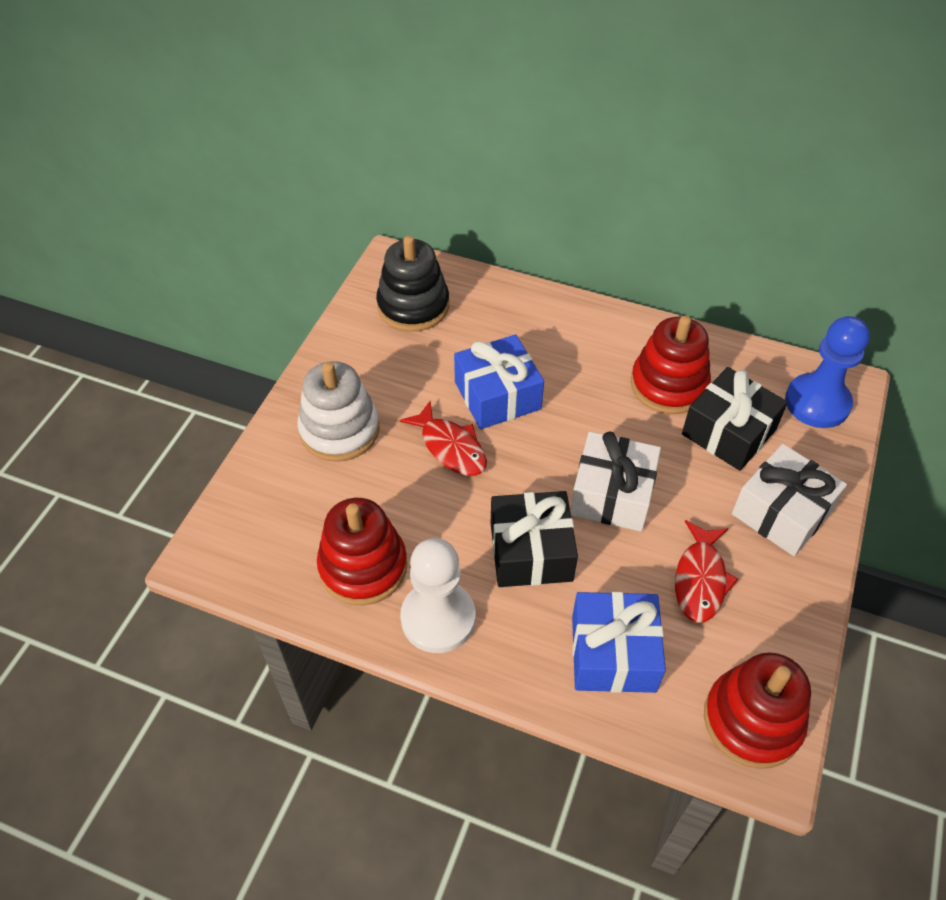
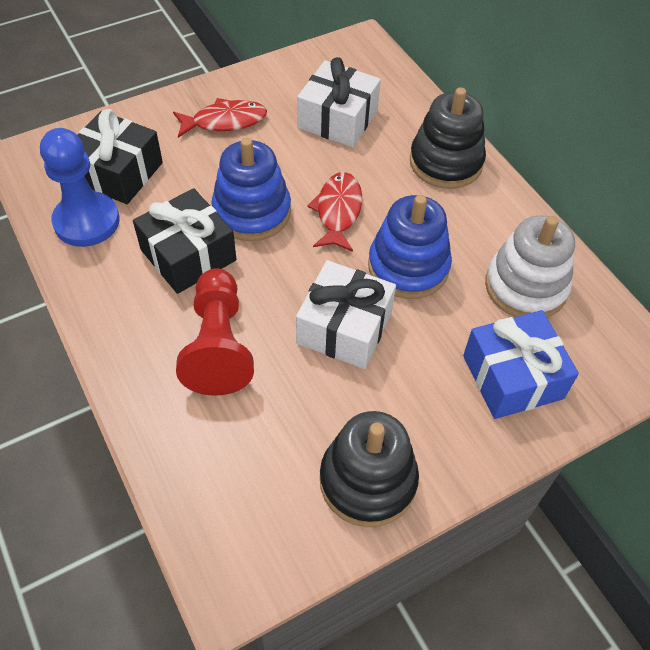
black stacking toy: 1 -> 2
blue gift: 2 -> 1
blue stacking toy: 0 -> 2
red pawn: 0 -> 1
red stacking toy: 3 -> 0
white pawn: 1 -> 0

